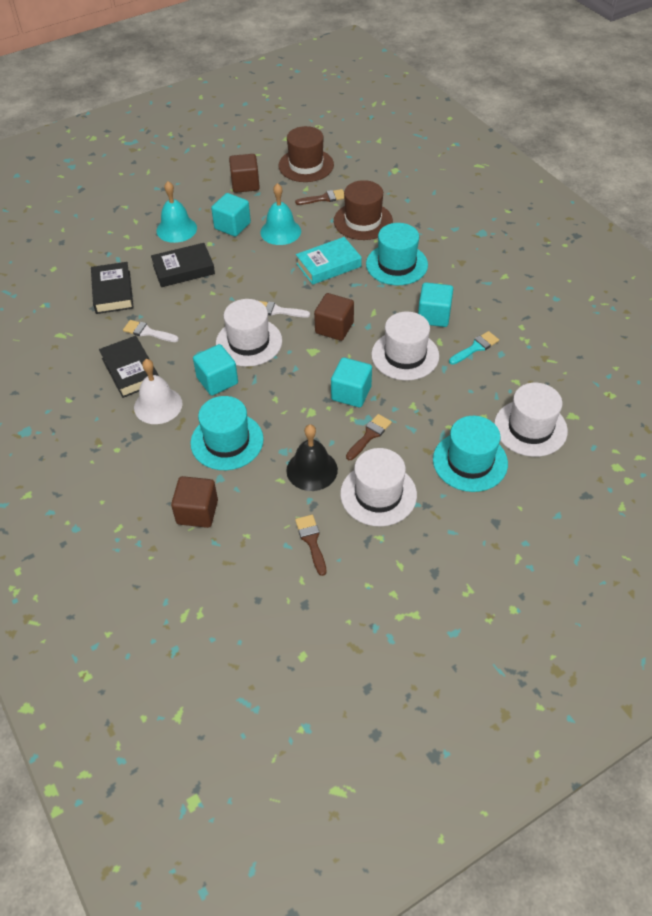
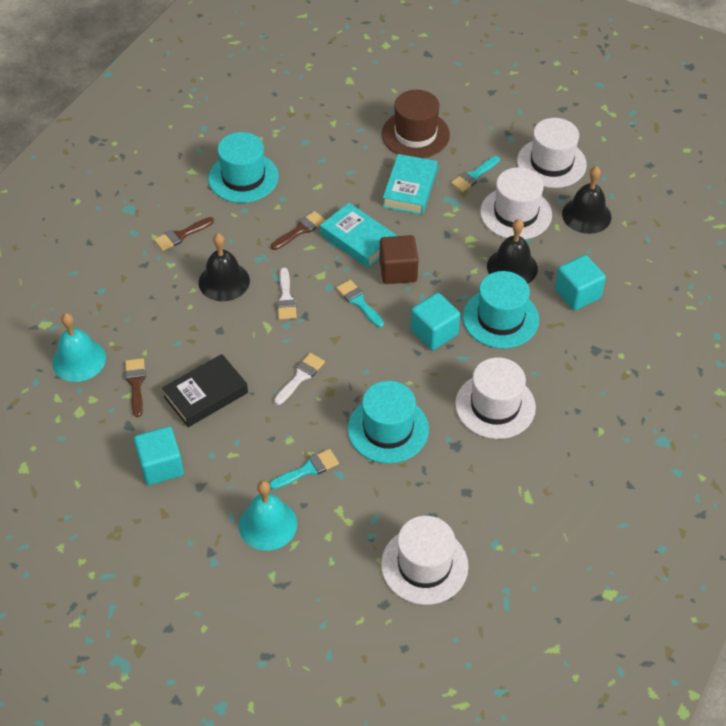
black bell: 1 -> 3
black book: 3 -> 1
brown cube: 3 -> 1
brown hat: 2 -> 1
turquoise book: 1 -> 2
turquoise brush: 1 -> 3
turquoise cube: 4 -> 3
white bell: 1 -> 0

